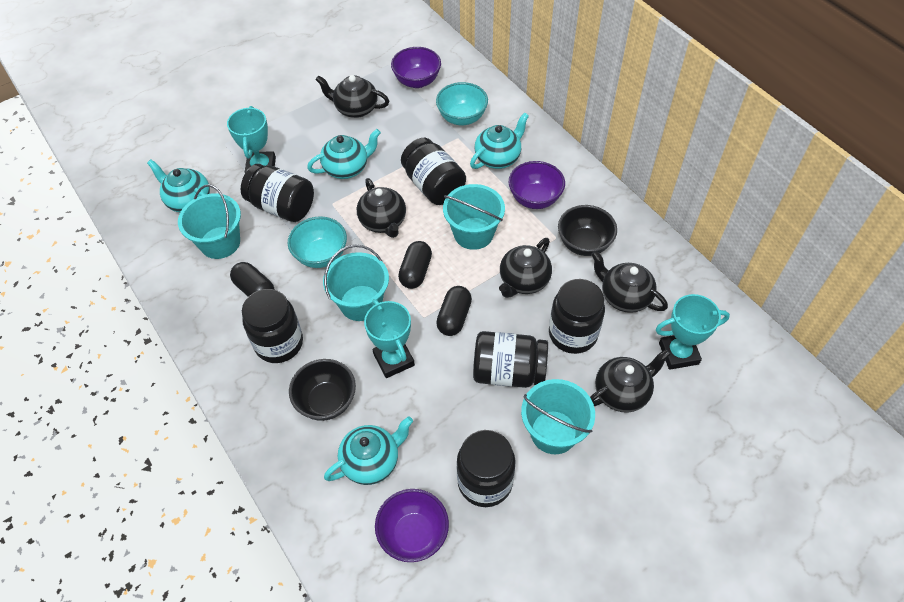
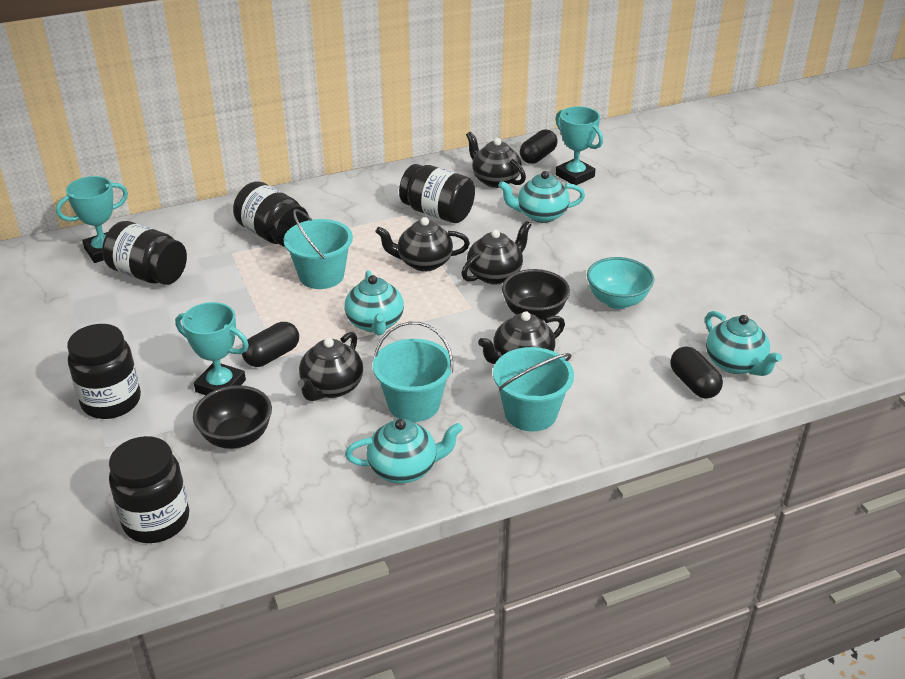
black jar: 6 -> 5
purple bowl: 3 -> 0
turquoise bowl: 2 -> 1
turquoise bucket: 4 -> 3

